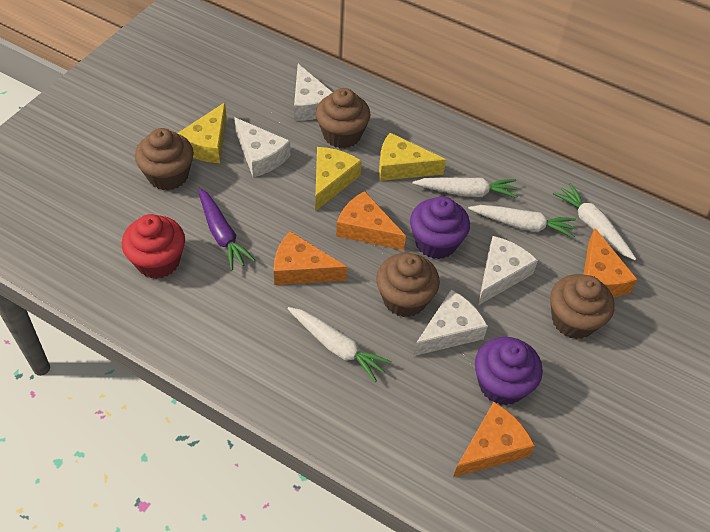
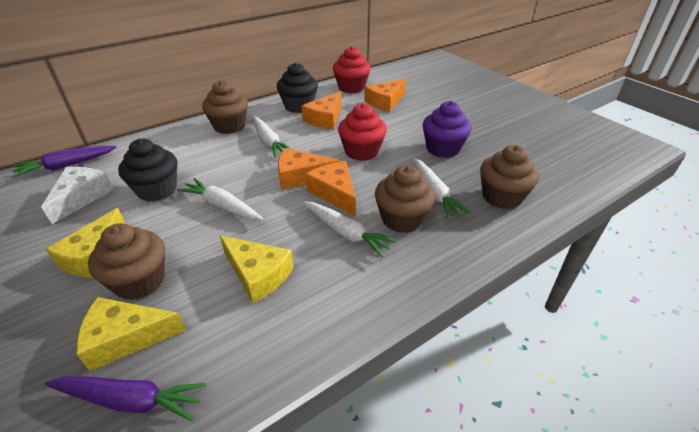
black cupcake: 0 -> 2
purple carrot: 1 -> 2
purple cupcake: 2 -> 1
red cupcake: 1 -> 2
white cheese: 4 -> 1

